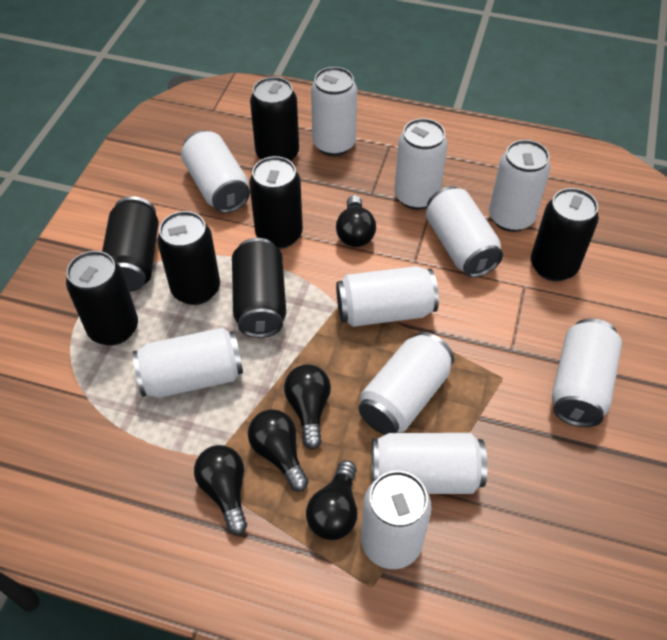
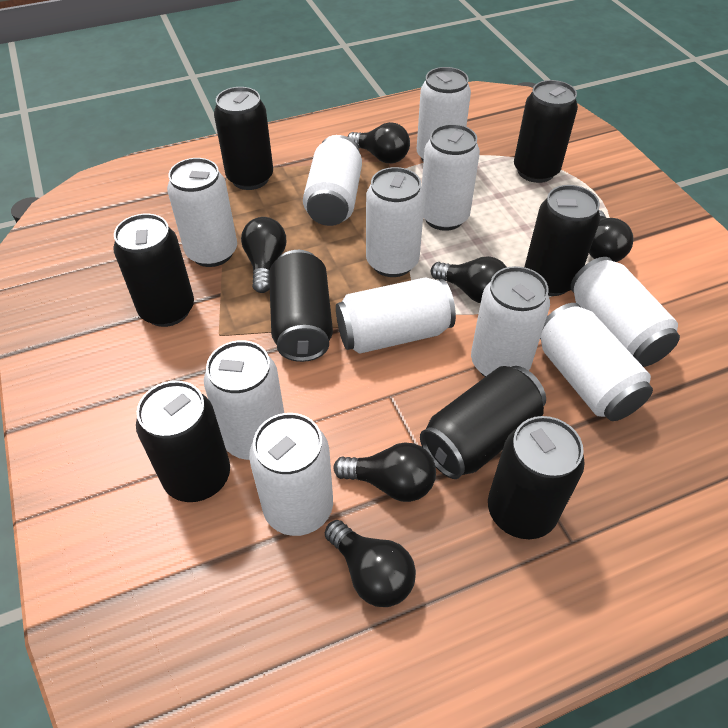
black can: 7 -> 8
black light bulb: 5 -> 6

